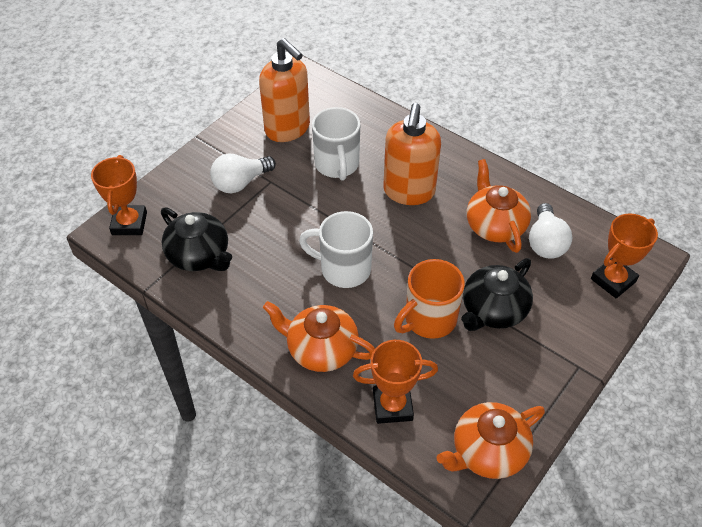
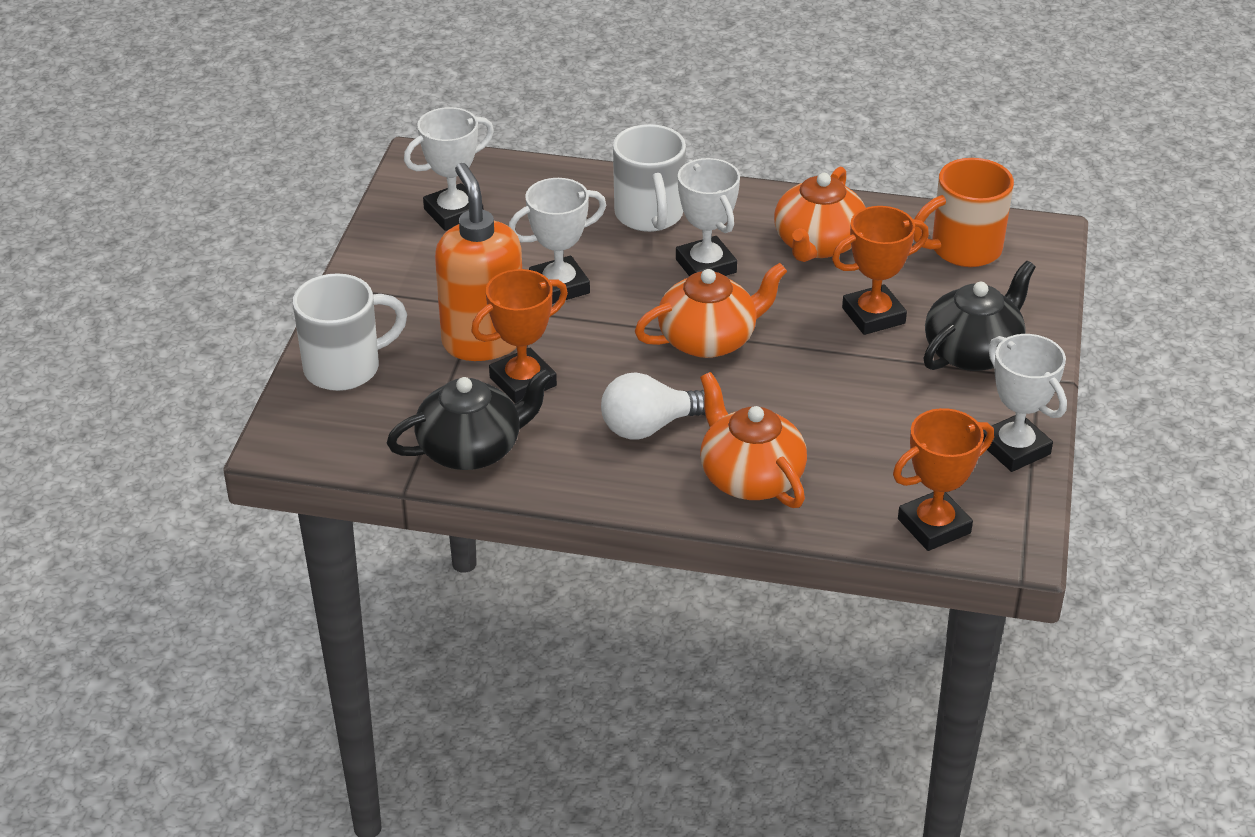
orange soap dispenser: 2 -> 1
white light bulb: 2 -> 1
white trophy: 0 -> 4

